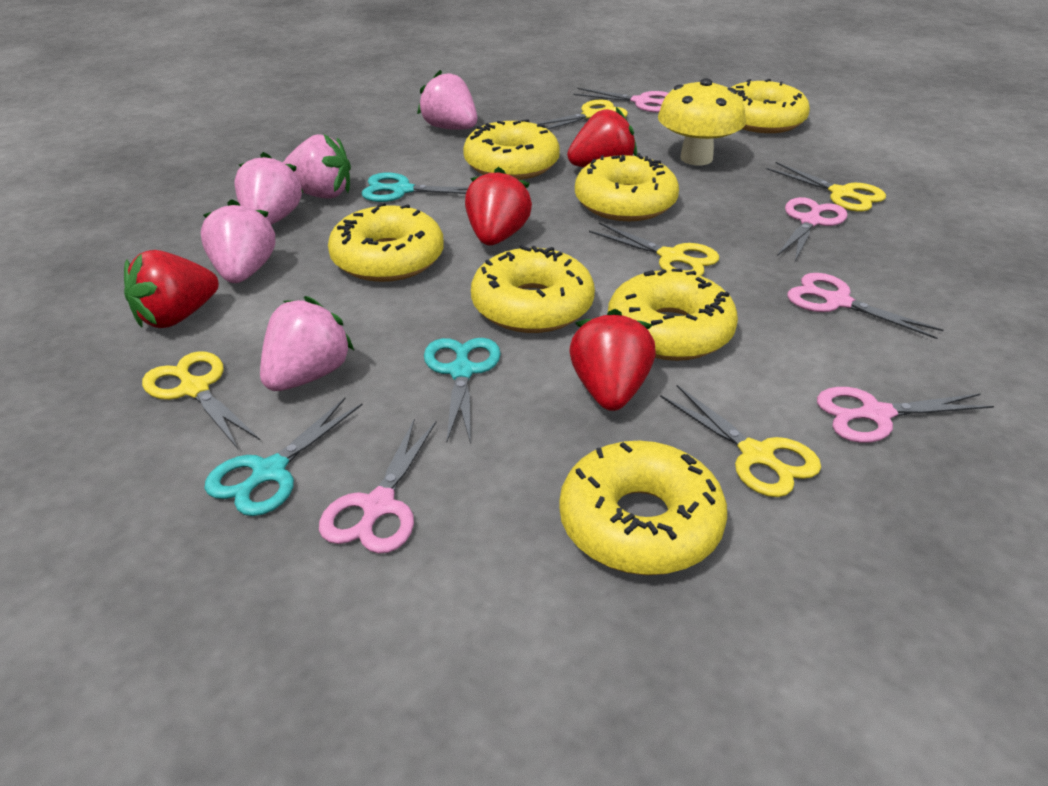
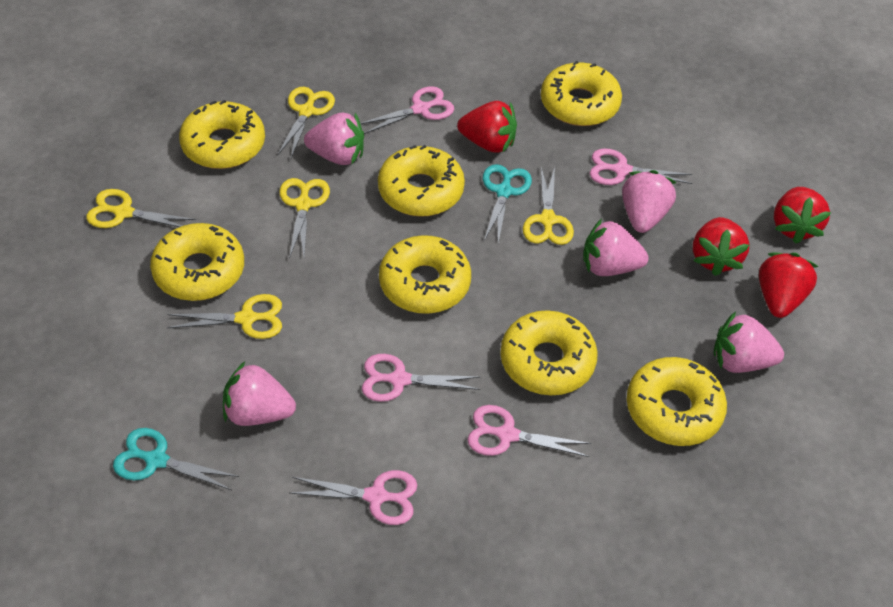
turquoise scissors: 3 -> 2
yellow mushroom: 1 -> 0

